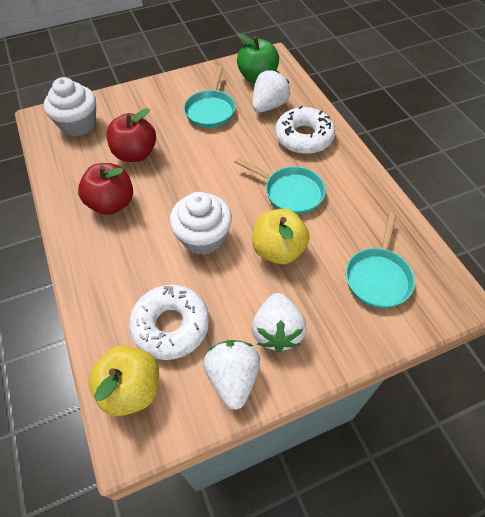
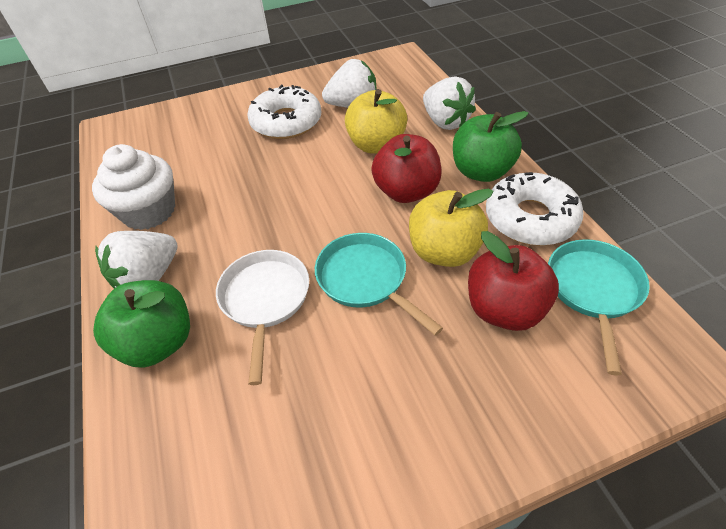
green apple: 1 -> 2
turquoise pan: 3 -> 2
white cupcake: 2 -> 1
white pan: 0 -> 1

